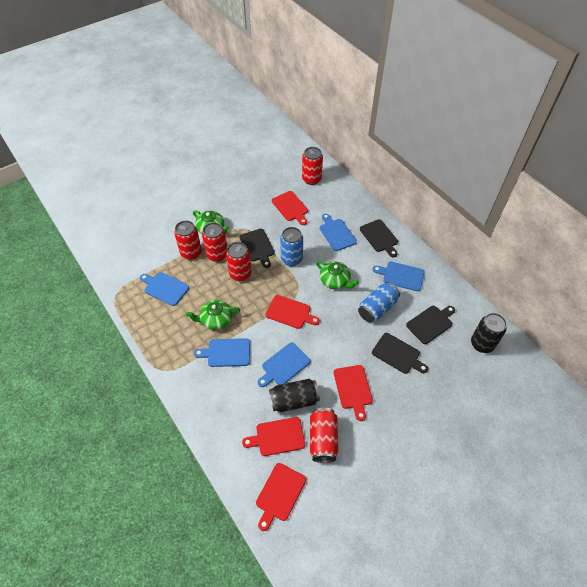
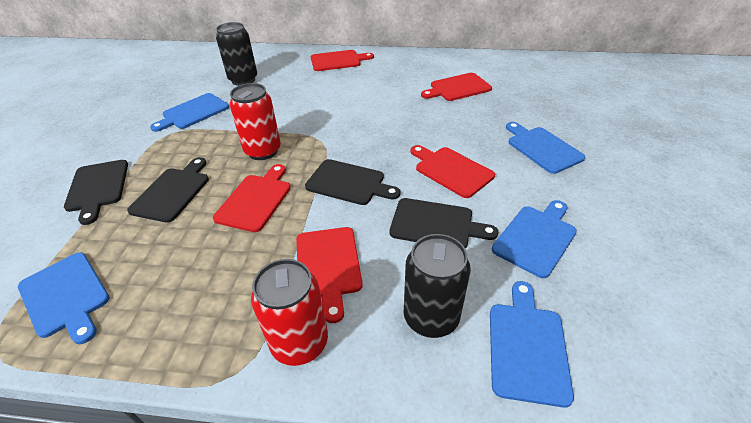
blue can: 2 -> 0
green teapot: 3 -> 0
red can: 5 -> 2

